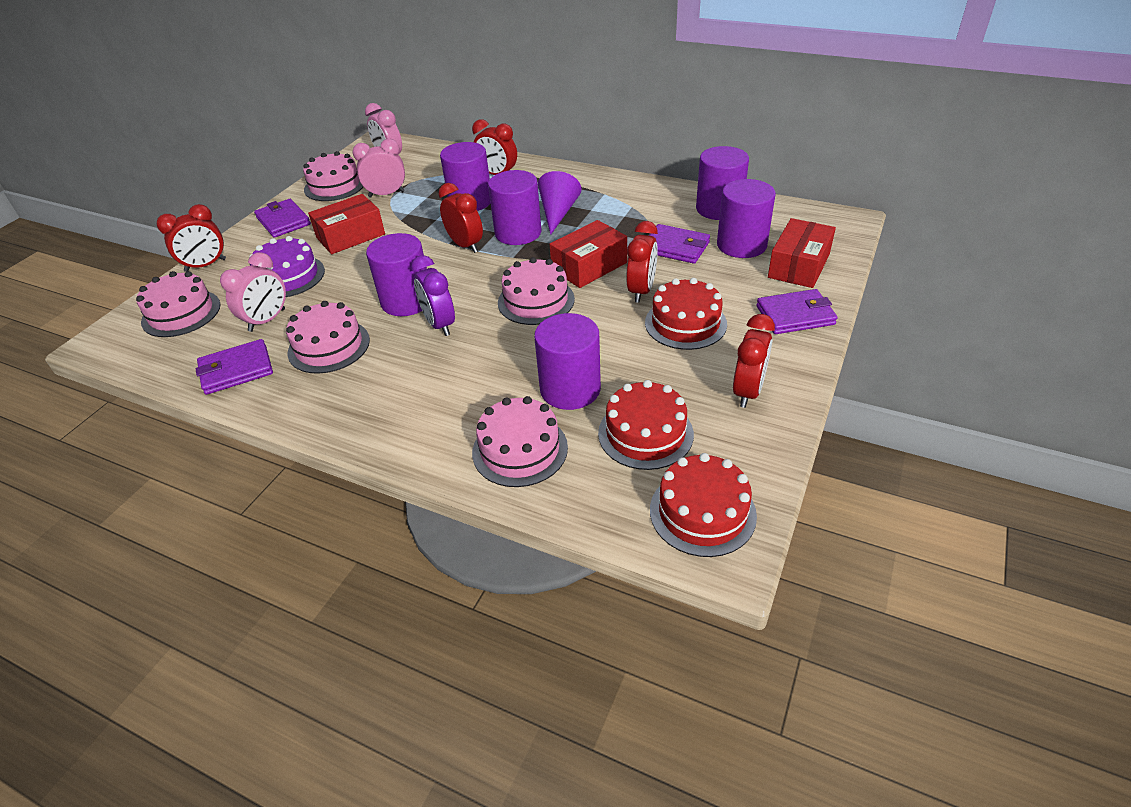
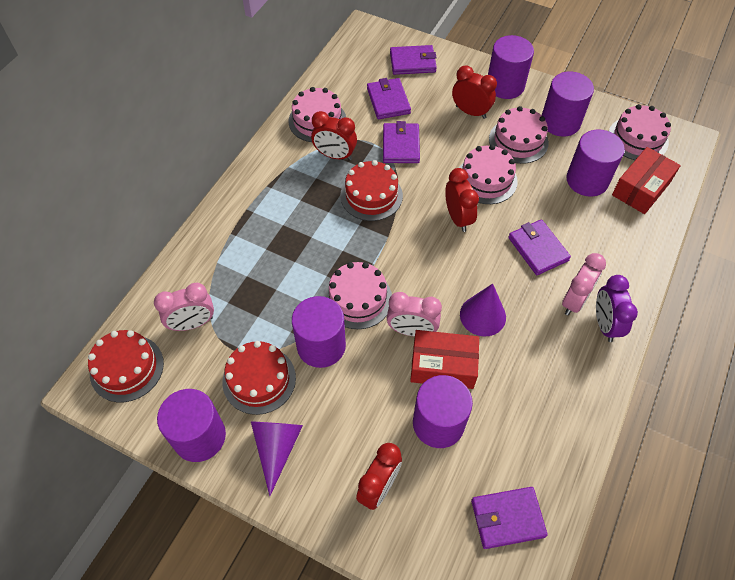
purple cake: 1 -> 0
purple cone: 1 -> 2
purple wallet: 4 -> 5
red box: 3 -> 2
red clock: 5 -> 4

